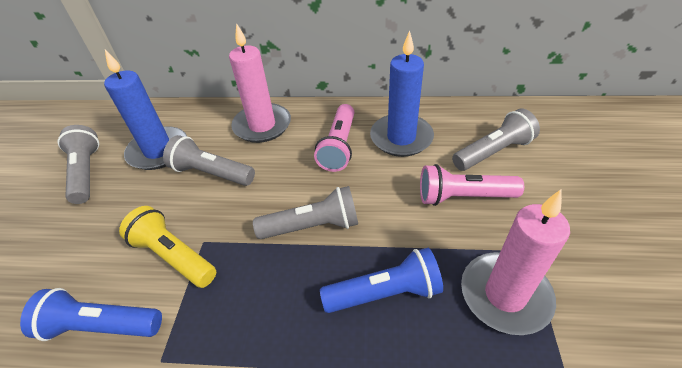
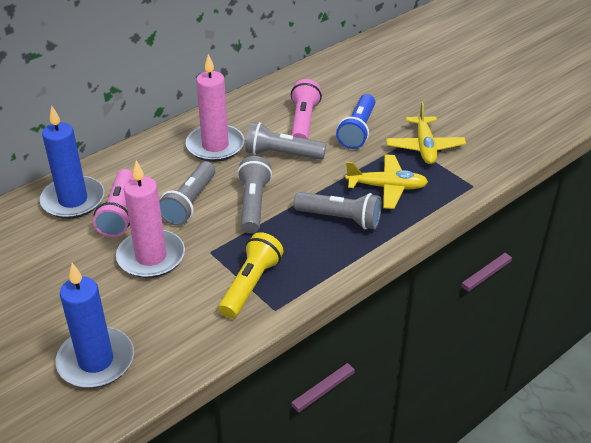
blue flashlight: 2 -> 1
yellow plane: 0 -> 2

